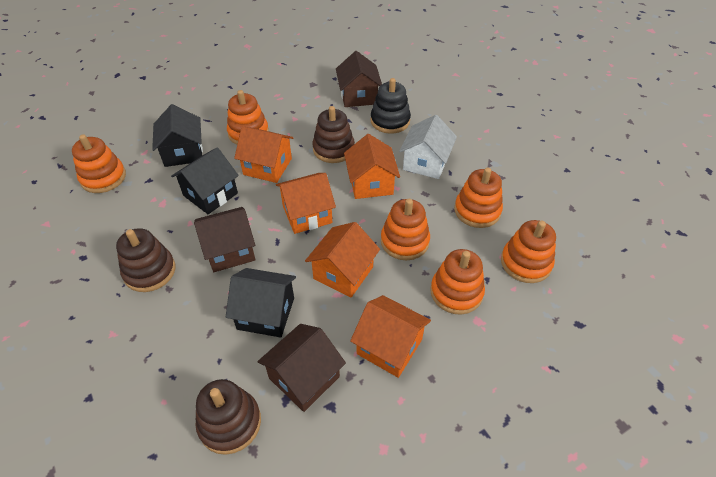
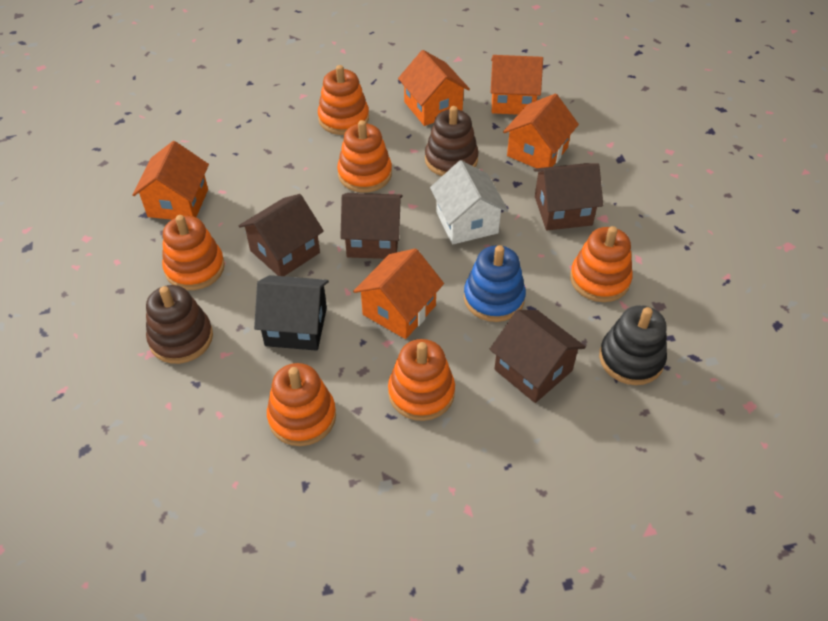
black house: 3 -> 1
blue stacking toy: 0 -> 1
brown house: 3 -> 4
brown stacking toy: 3 -> 2

